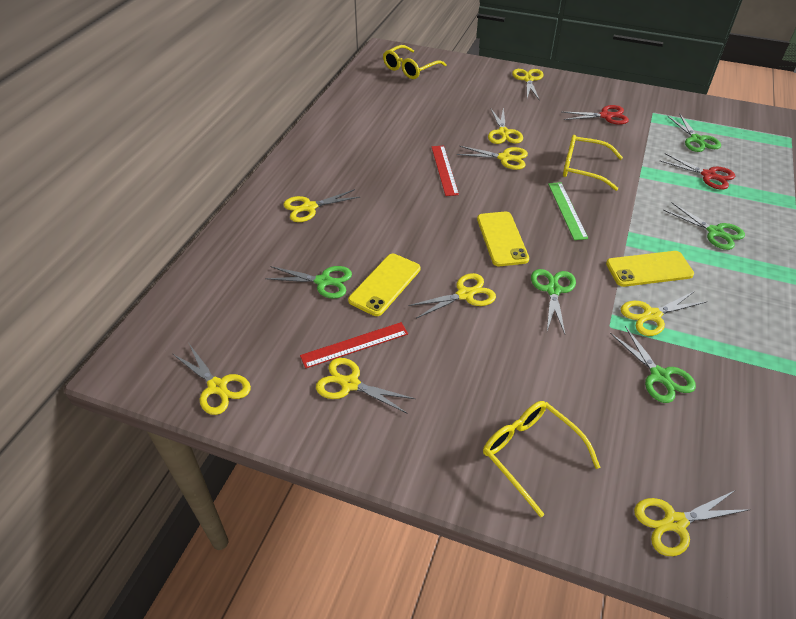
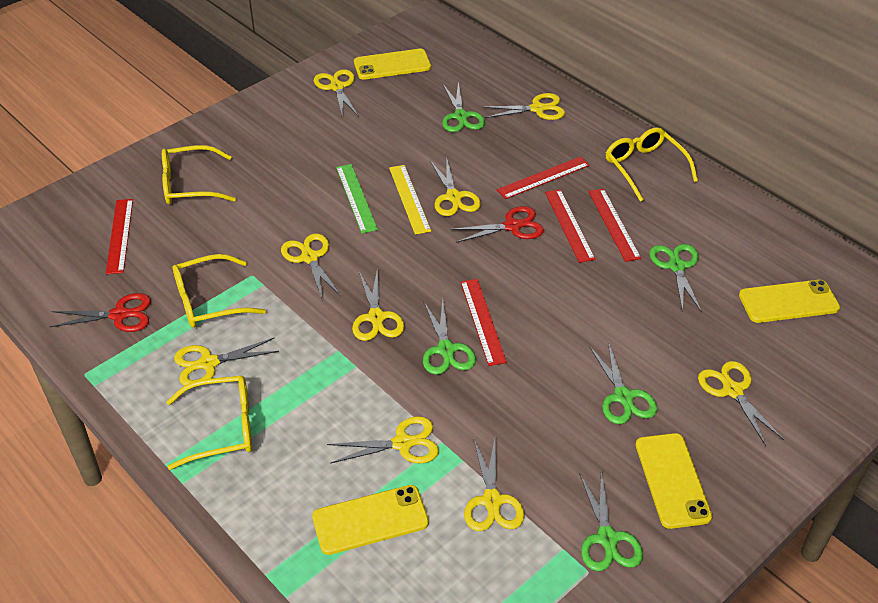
red ruler: 2 -> 5
yellow glasses: 3 -> 4
yellow phone: 3 -> 4
yellow ruler: 0 -> 1

